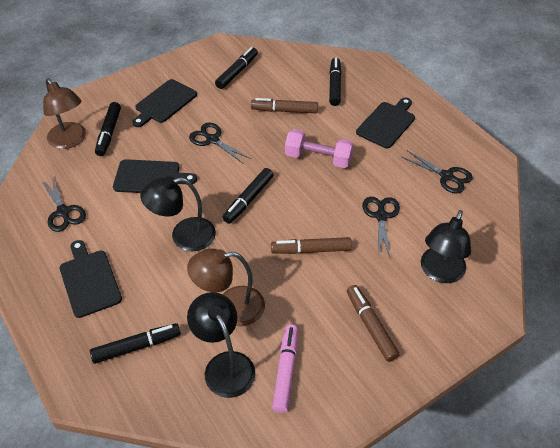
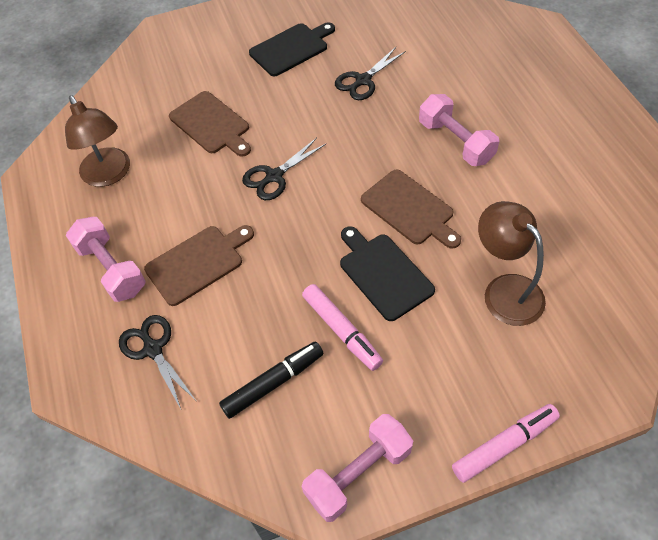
black cutting board: 4 -> 2
black lamp: 3 -> 0
black marker: 5 -> 1
black scissors: 4 -> 3
brown cutting board: 0 -> 3
brown marker: 3 -> 0
pink dumbbell: 1 -> 3
pink marker: 1 -> 2

